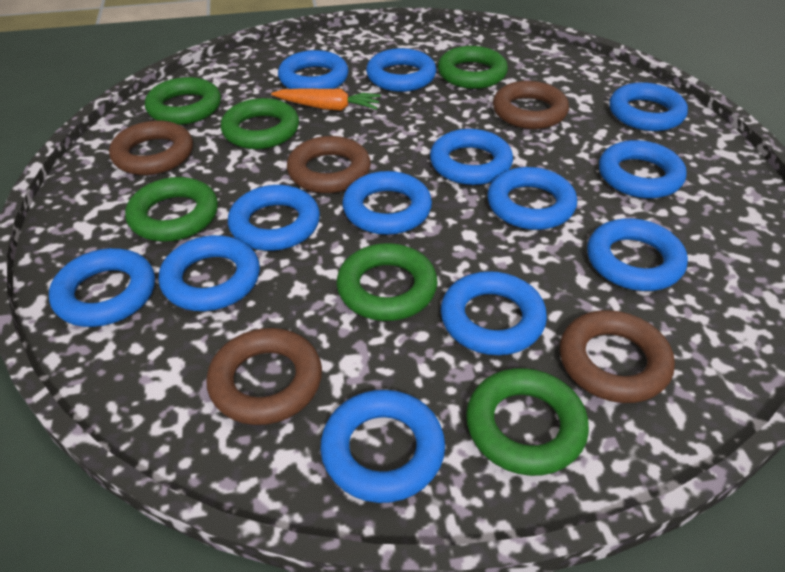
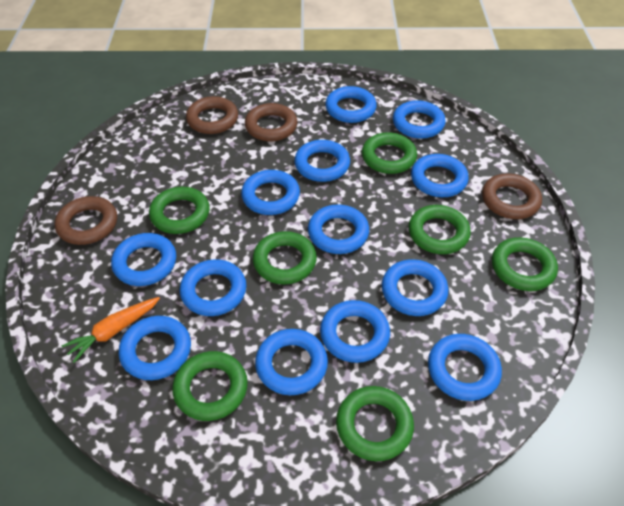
brown ring: 5 -> 4
green ring: 6 -> 7

